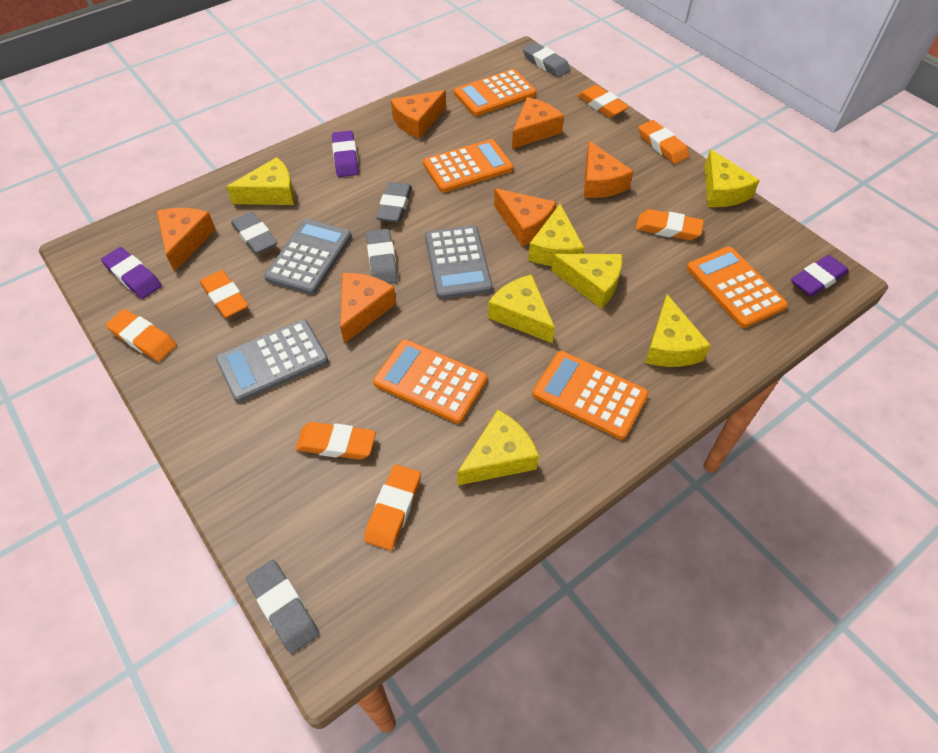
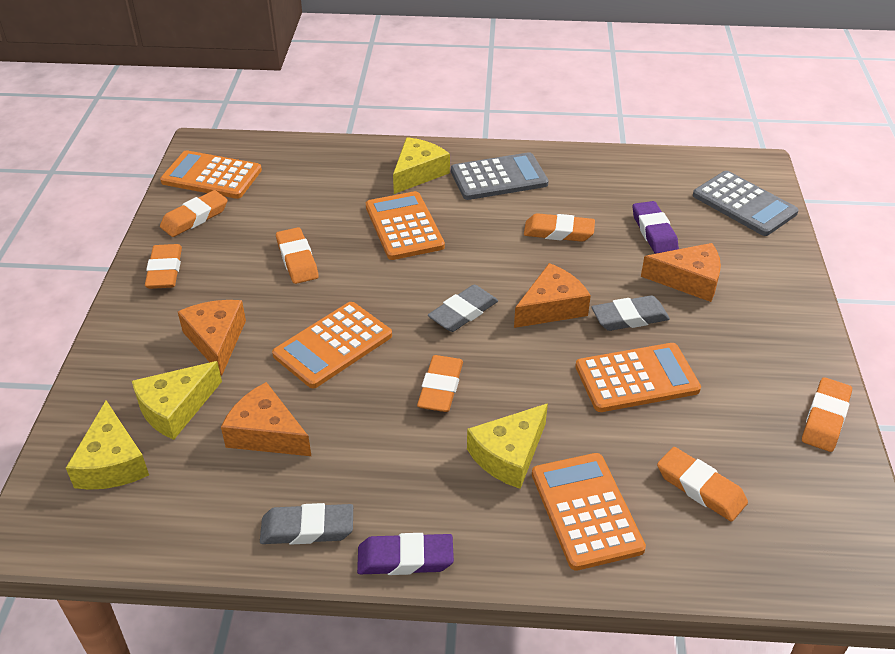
grey calculator: 3 -> 2
grey eraser: 5 -> 3
orange cheese: 6 -> 4
purple eraser: 3 -> 2
yellow cheese: 7 -> 4

